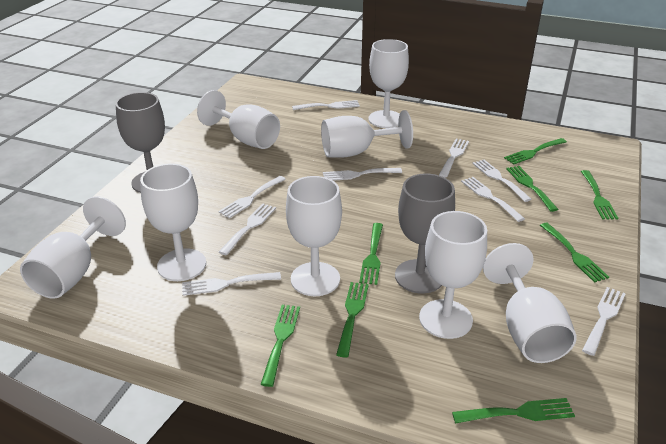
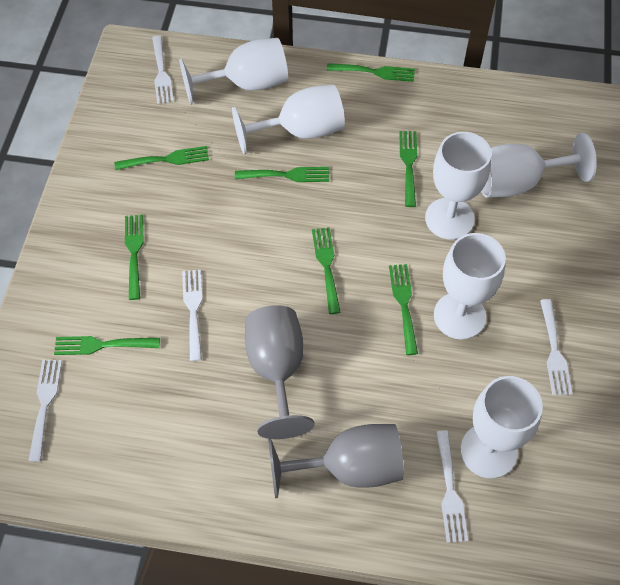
white fork: 9 -> 5
white goblet: 8 -> 6

